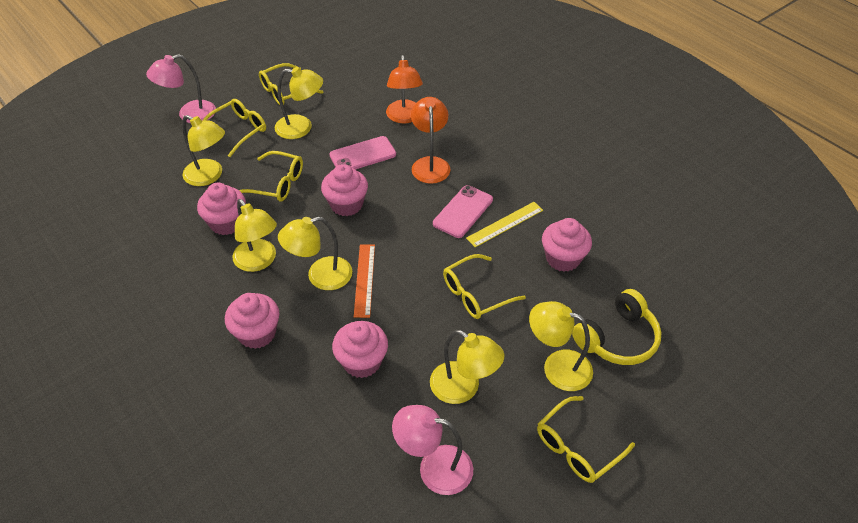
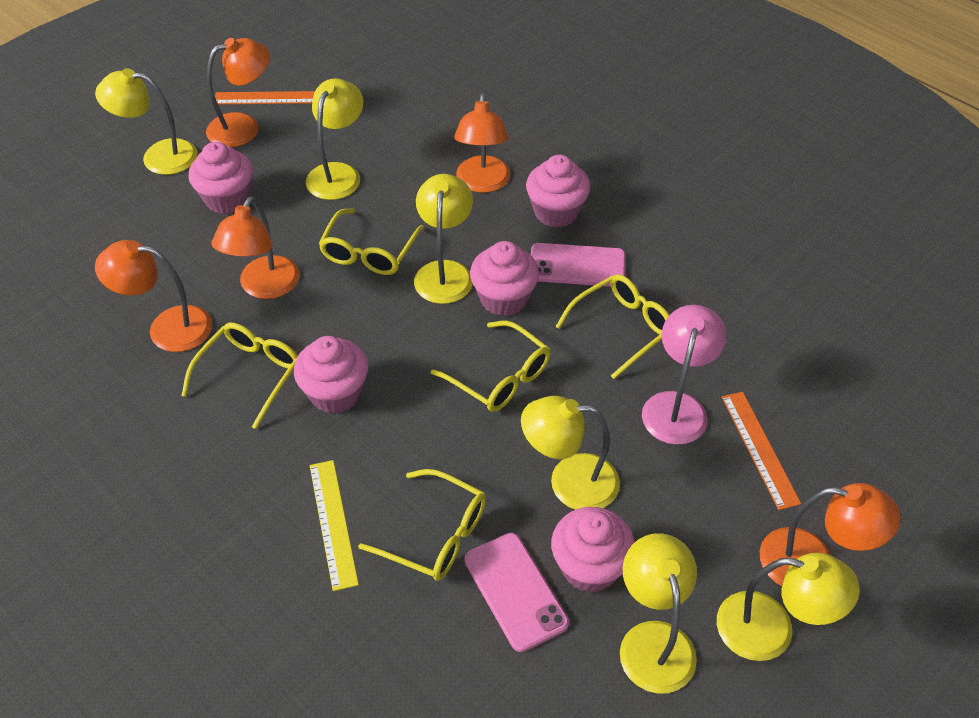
orange lamp: 2 -> 5
orange ruler: 1 -> 2
pink lamp: 2 -> 1
yellow headphones: 1 -> 0

